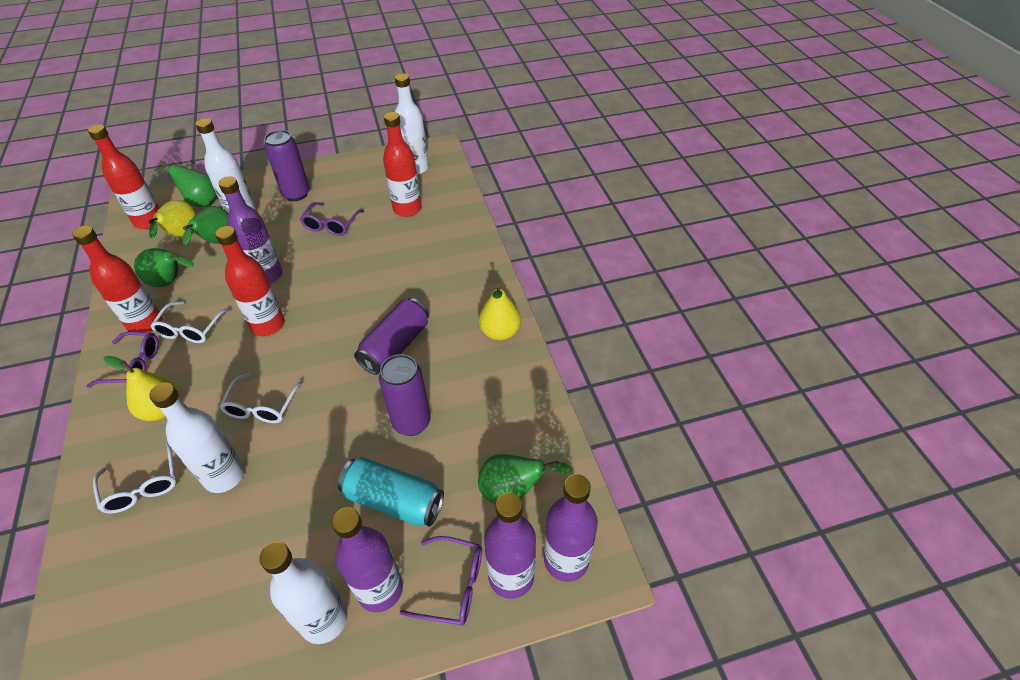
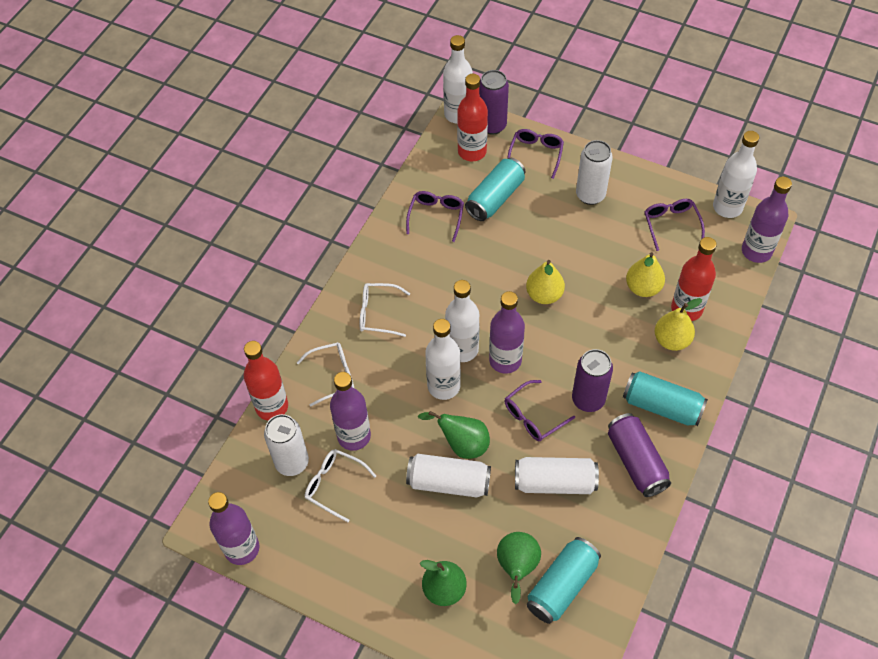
green pear: 4 -> 3
purple glasses: 3 -> 4
red bottle: 4 -> 3
turquoise can: 1 -> 3
white can: 0 -> 4

